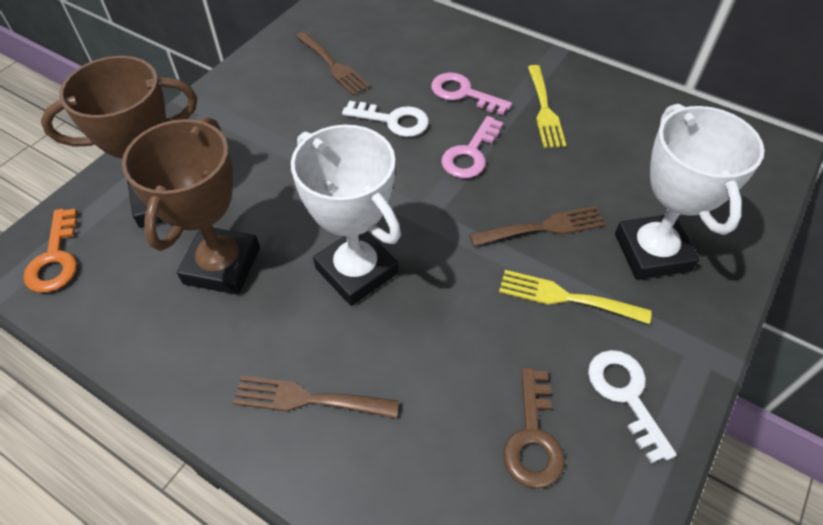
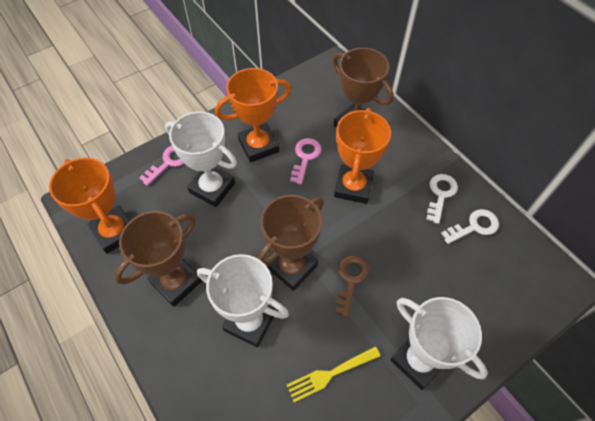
brown fork: 3 -> 0
brown trophy: 2 -> 3
orange key: 1 -> 0
orange trophy: 0 -> 3
white trophy: 2 -> 3
yellow fork: 2 -> 1

